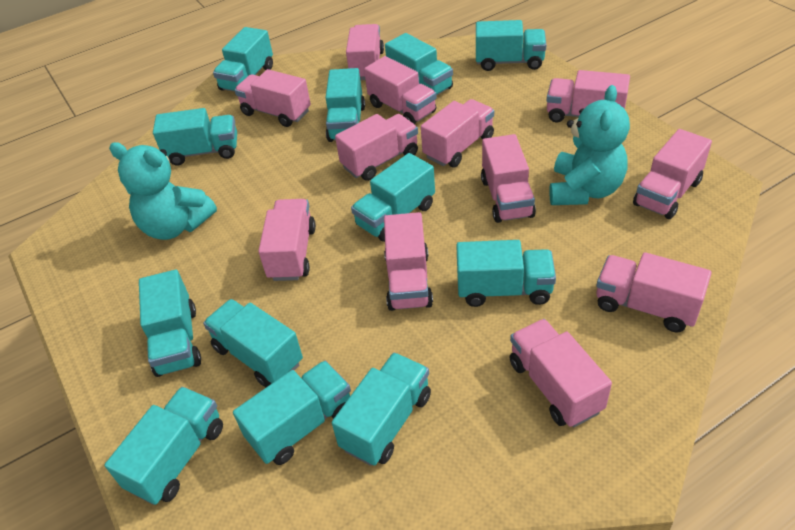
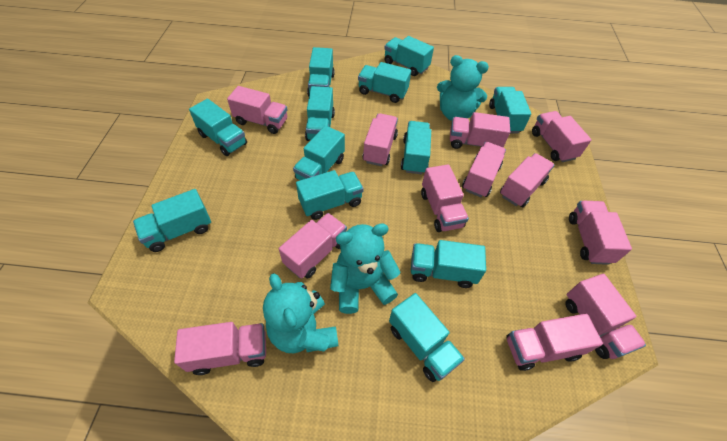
turquoise teddy bear: 2 -> 3

